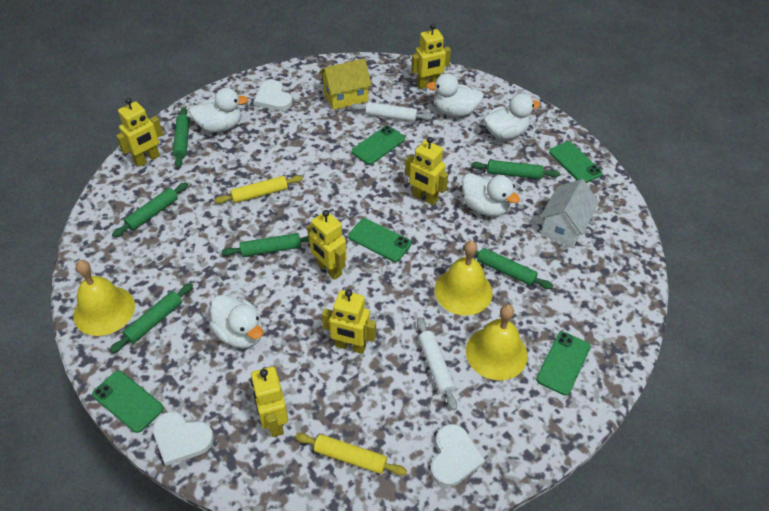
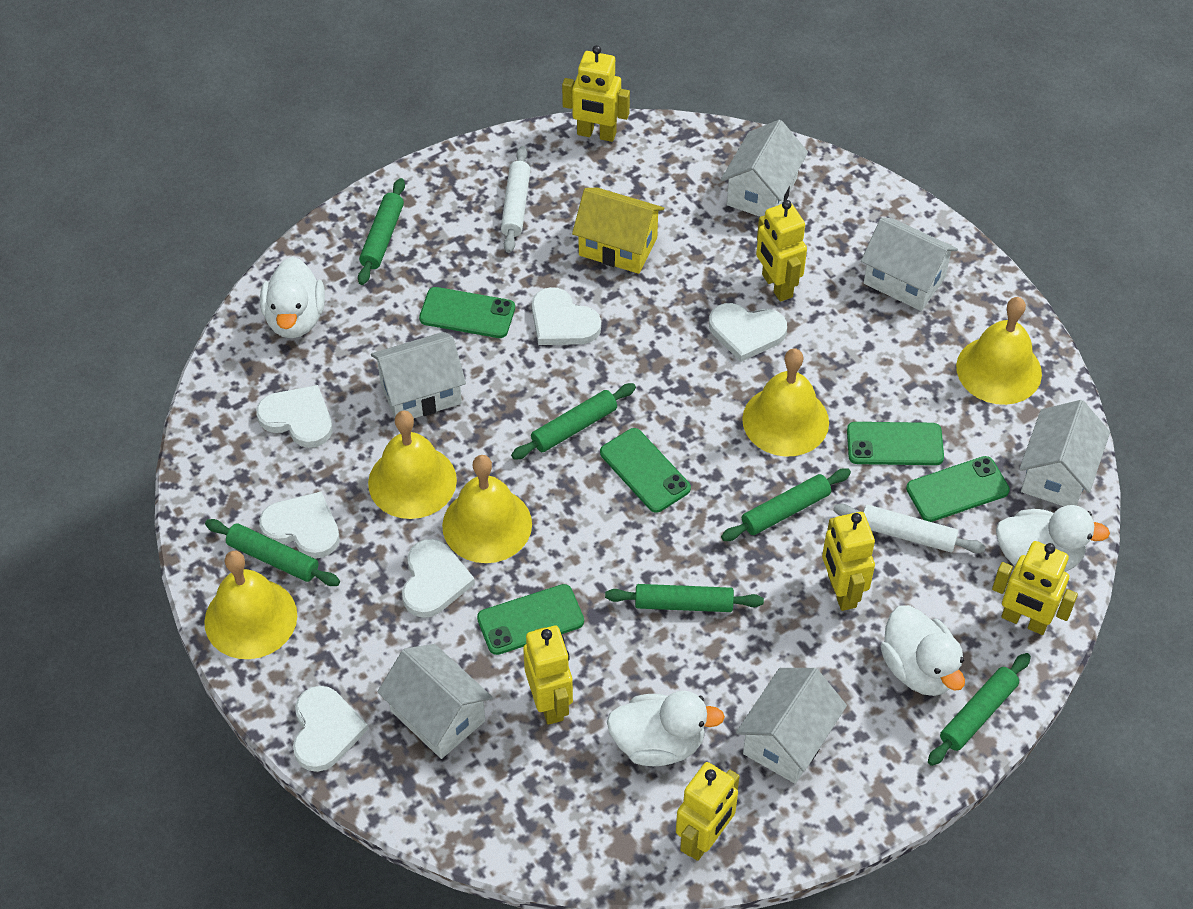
white duck: 5 -> 4
white heart: 3 -> 6
white house: 1 -> 6
yellow bell: 3 -> 5
yellow rolling pin: 2 -> 0

